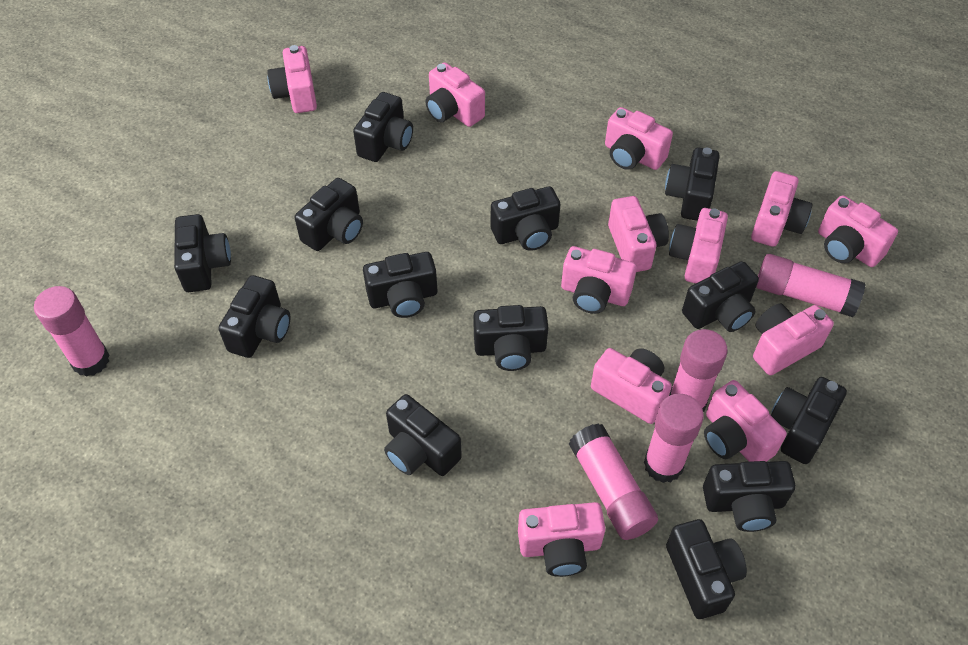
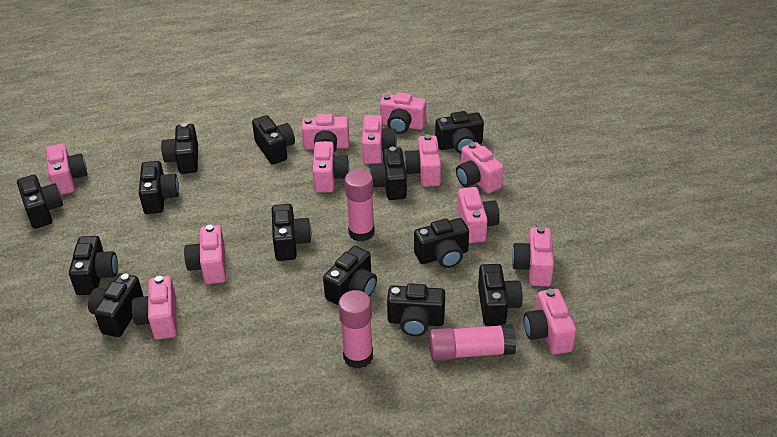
pink glue stick: 5 -> 3

